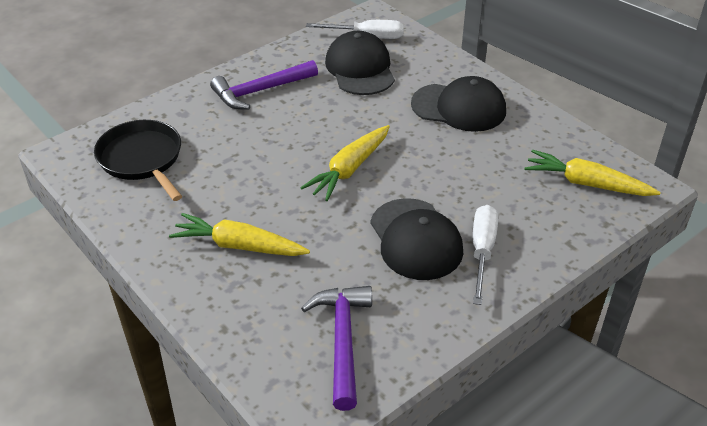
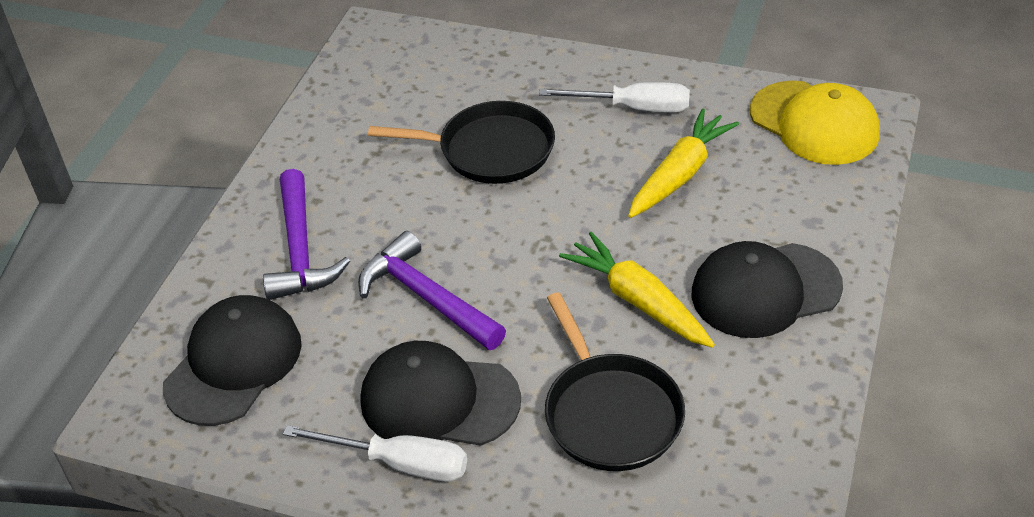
black pan: 1 -> 2
yellow cap: 0 -> 1
yellow carrot: 3 -> 2

